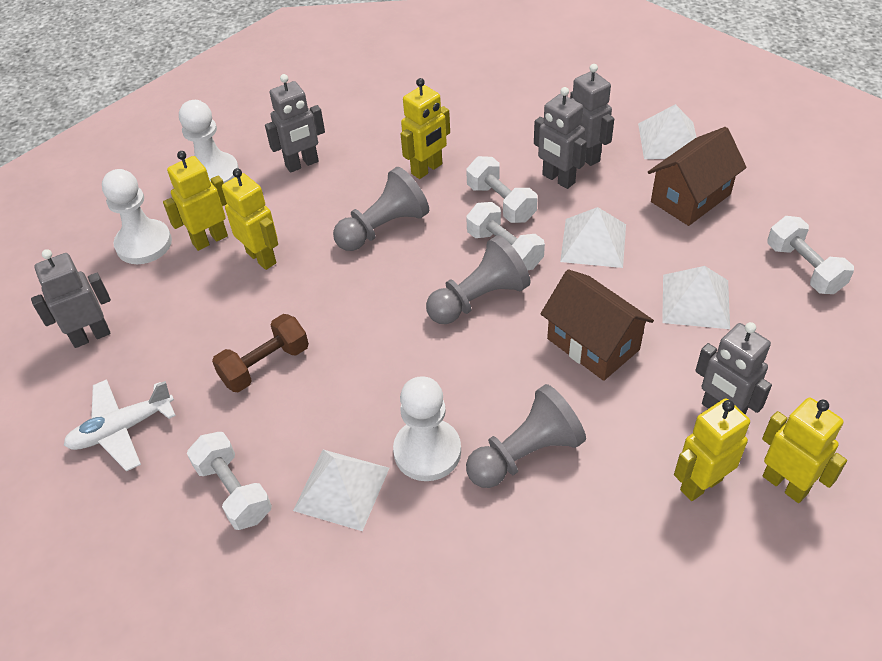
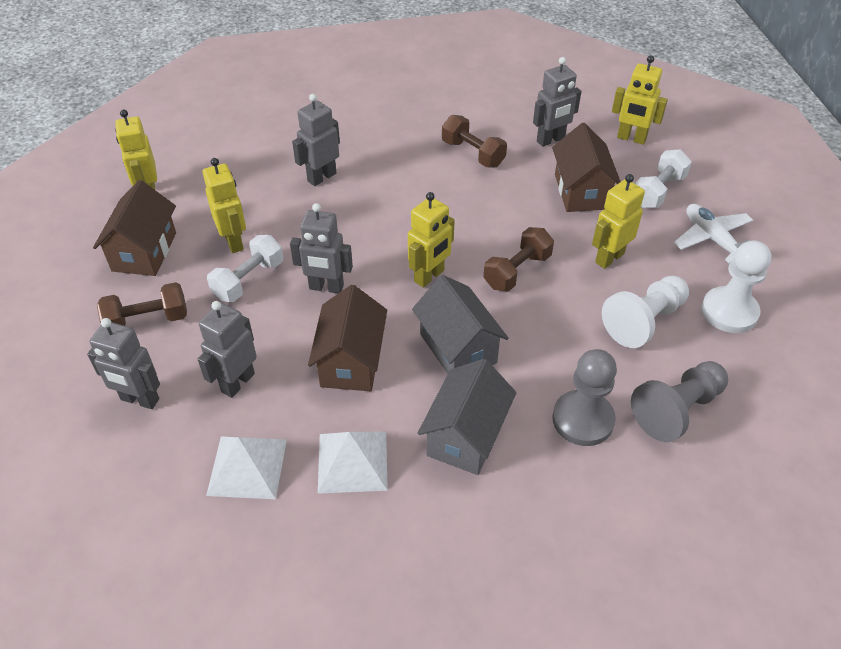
brown dumbbell: 1 -> 3
brown house: 2 -> 3
grey house: 0 -> 2
grey pawn: 3 -> 2
white dumbbell: 4 -> 2
white pawn: 3 -> 2
white pyramid: 4 -> 2

